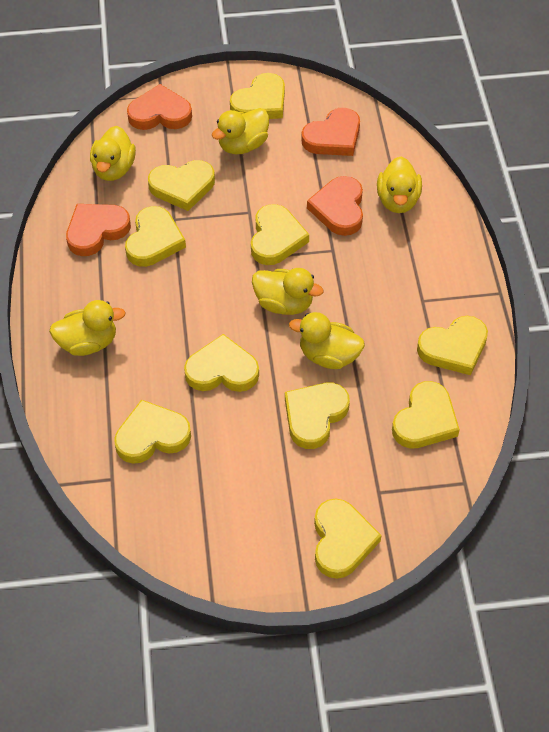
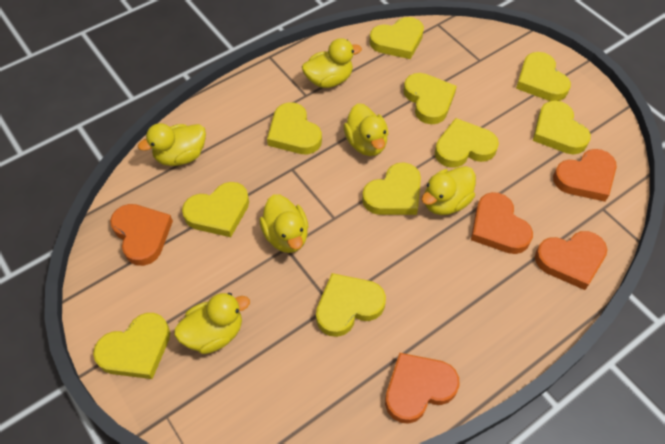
orange heart: 4 -> 5

